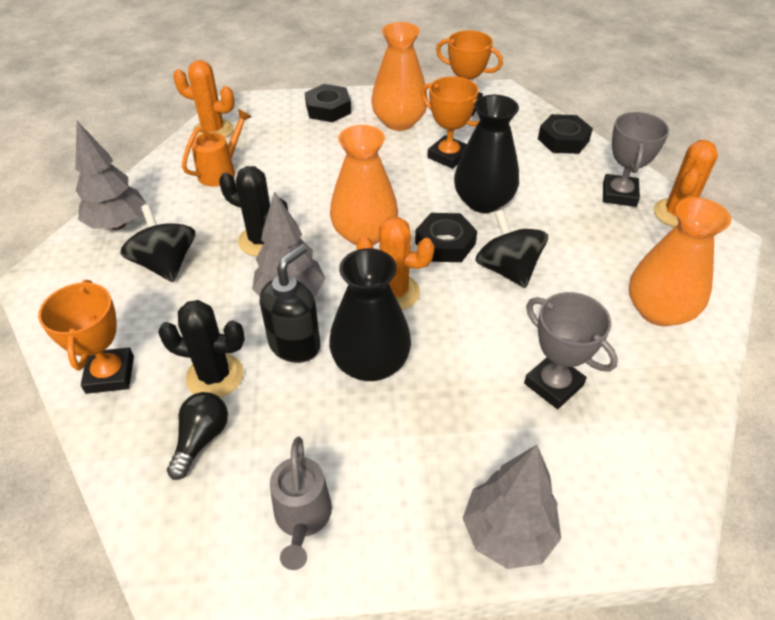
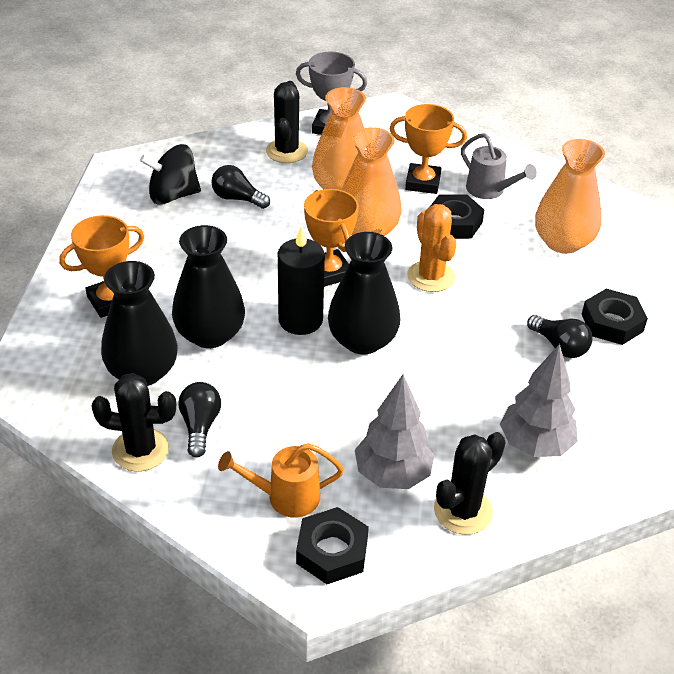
black cactus: 2 -> 3
black candle: 0 -> 1
black light bulb: 1 -> 3
black soap dispenser: 1 -> 0
black spinning top: 2 -> 1
black vase: 2 -> 3
grey tree: 3 -> 2
grey trophy: 2 -> 1
orange cactus: 3 -> 1

